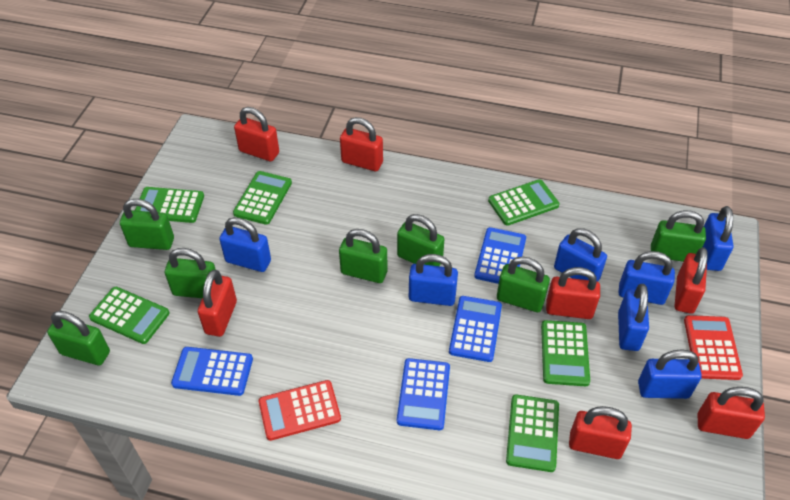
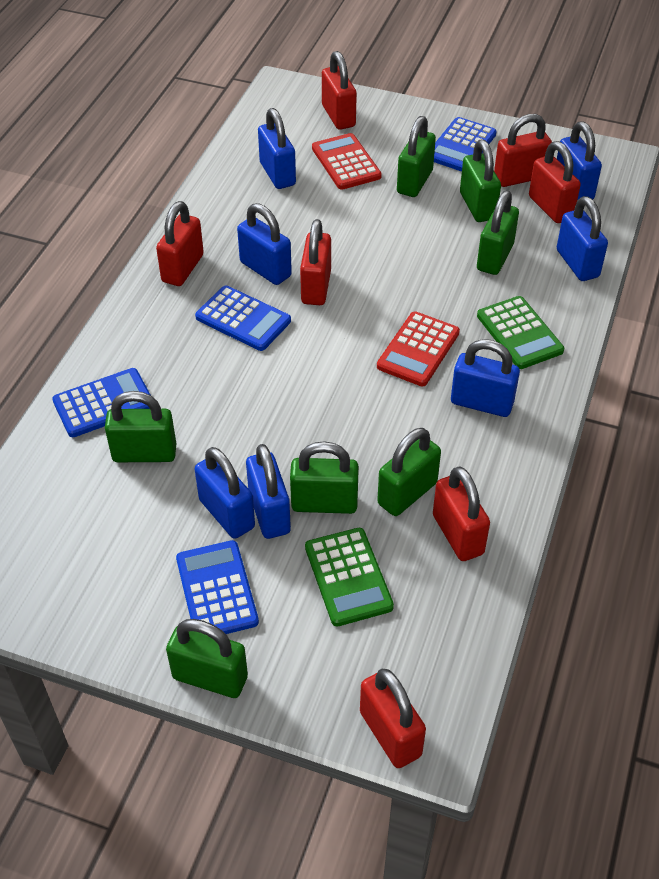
green calculator: 6 -> 2

